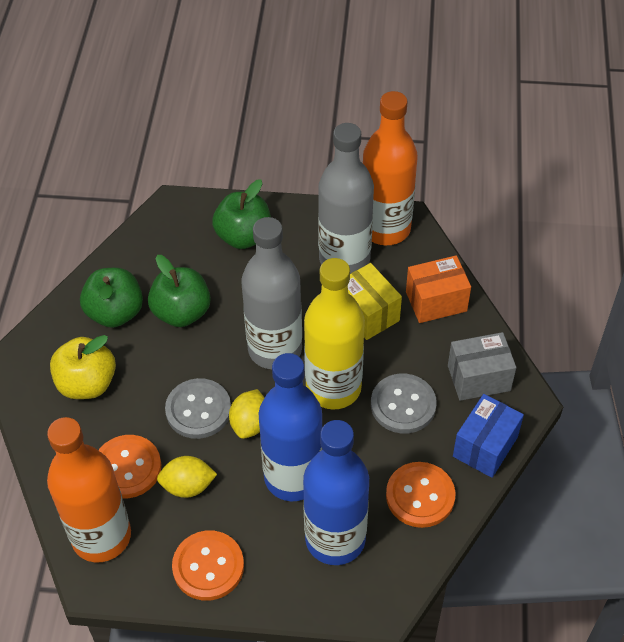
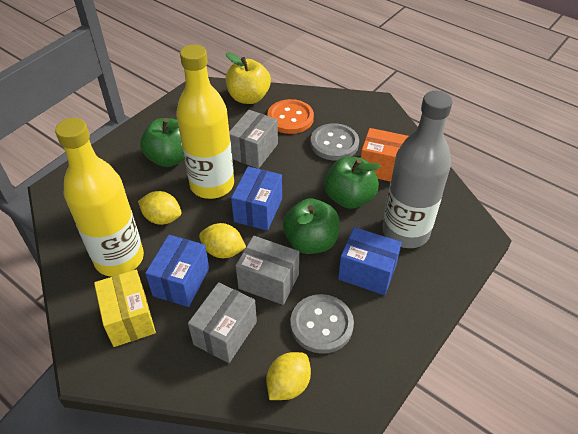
blue bottle: 2 -> 0
blue box: 1 -> 3
grey bottle: 2 -> 1
grey box: 1 -> 3
orange bottle: 2 -> 0
orange button: 3 -> 1
yellow bottle: 1 -> 2
yellow lemon: 2 -> 3

